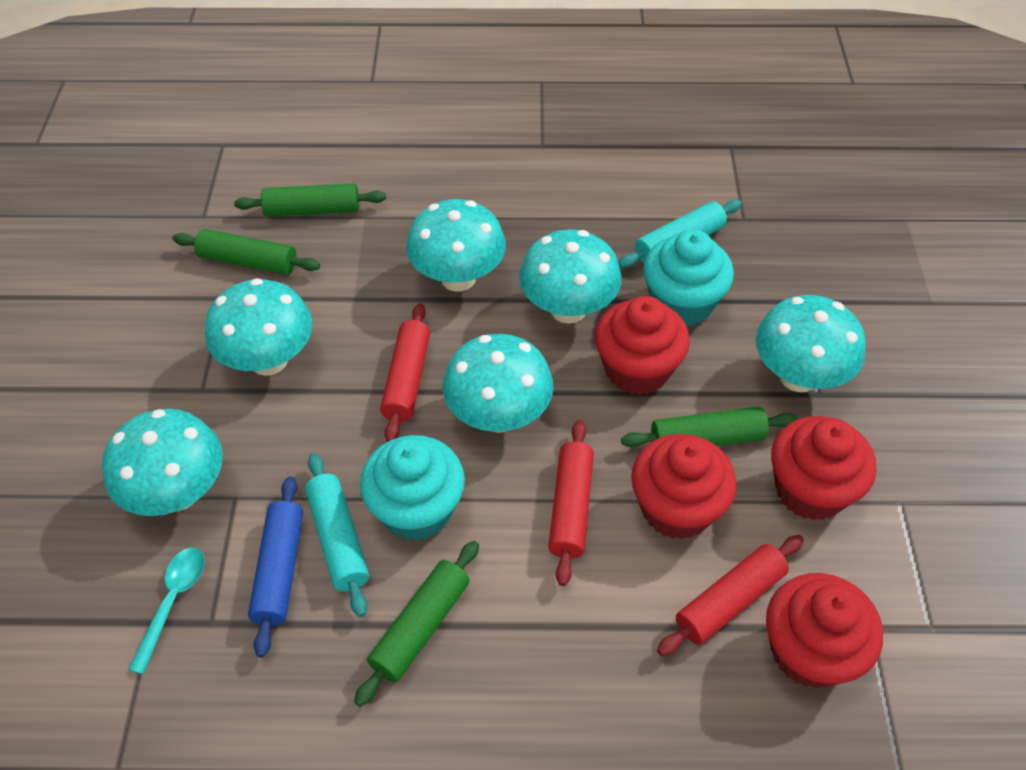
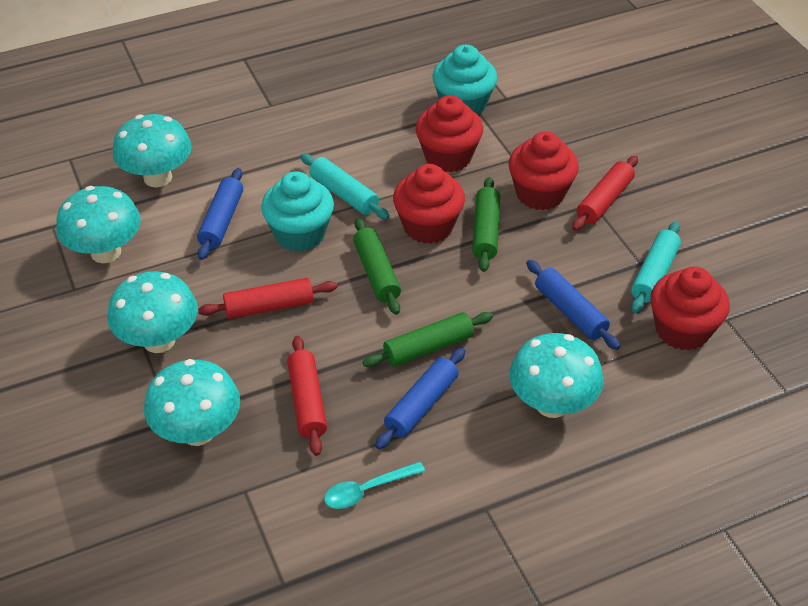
blue rolling pin: 1 -> 3
green rolling pin: 4 -> 3
turquoise mushroom: 6 -> 5

